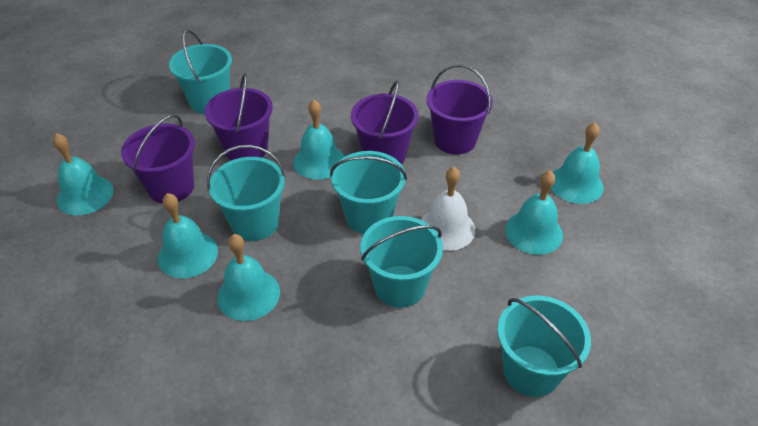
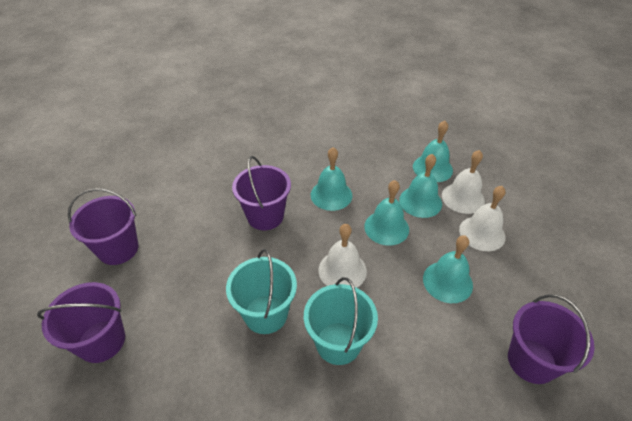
turquoise bell: 6 -> 5
turquoise bucket: 5 -> 2
white bell: 1 -> 3

